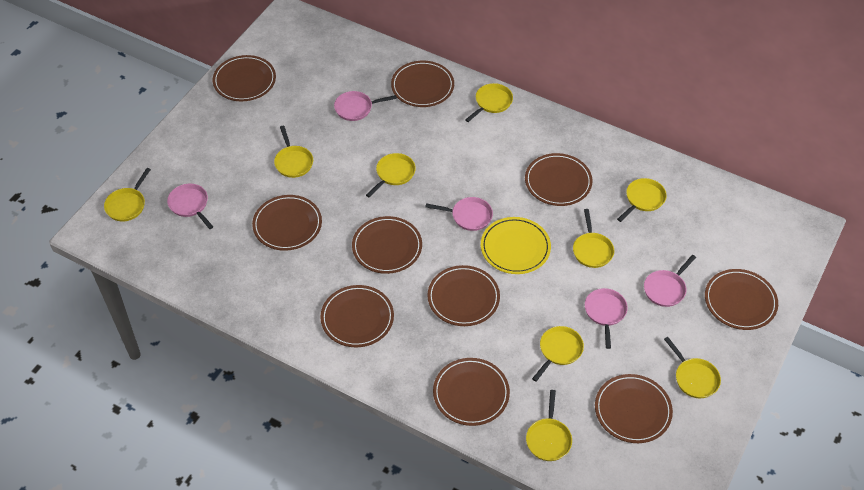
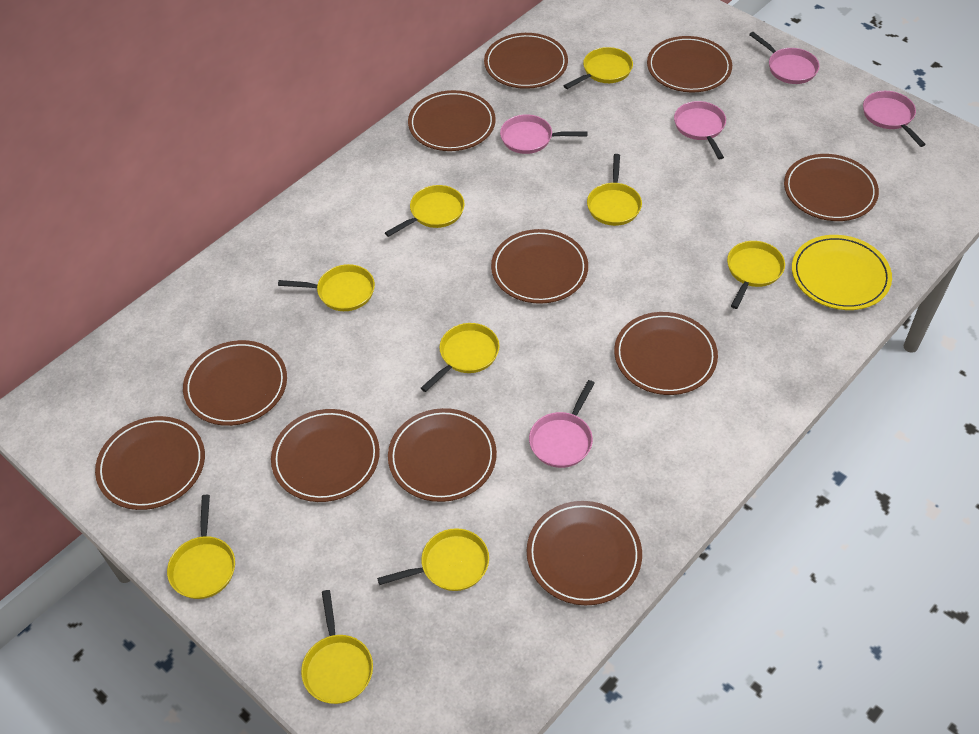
brown plate: 10 -> 11

